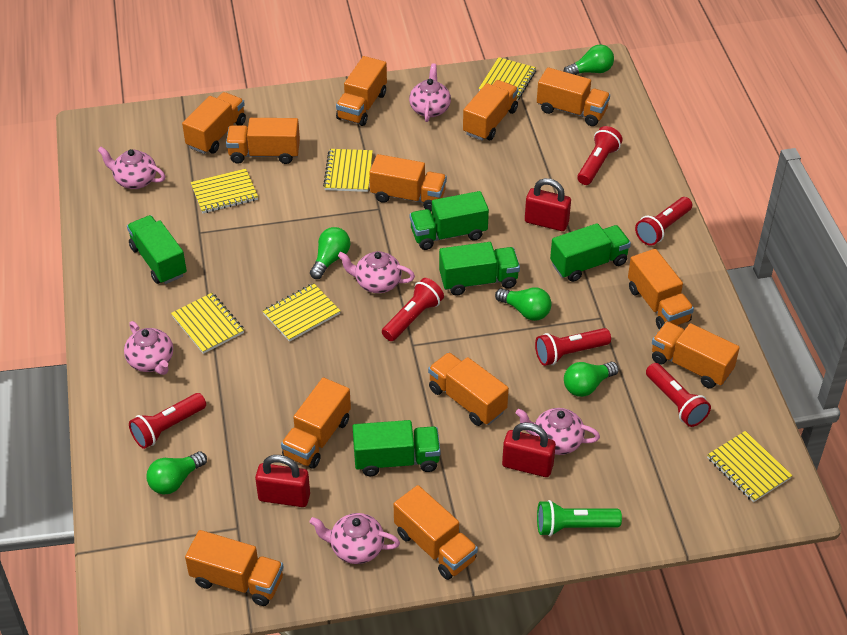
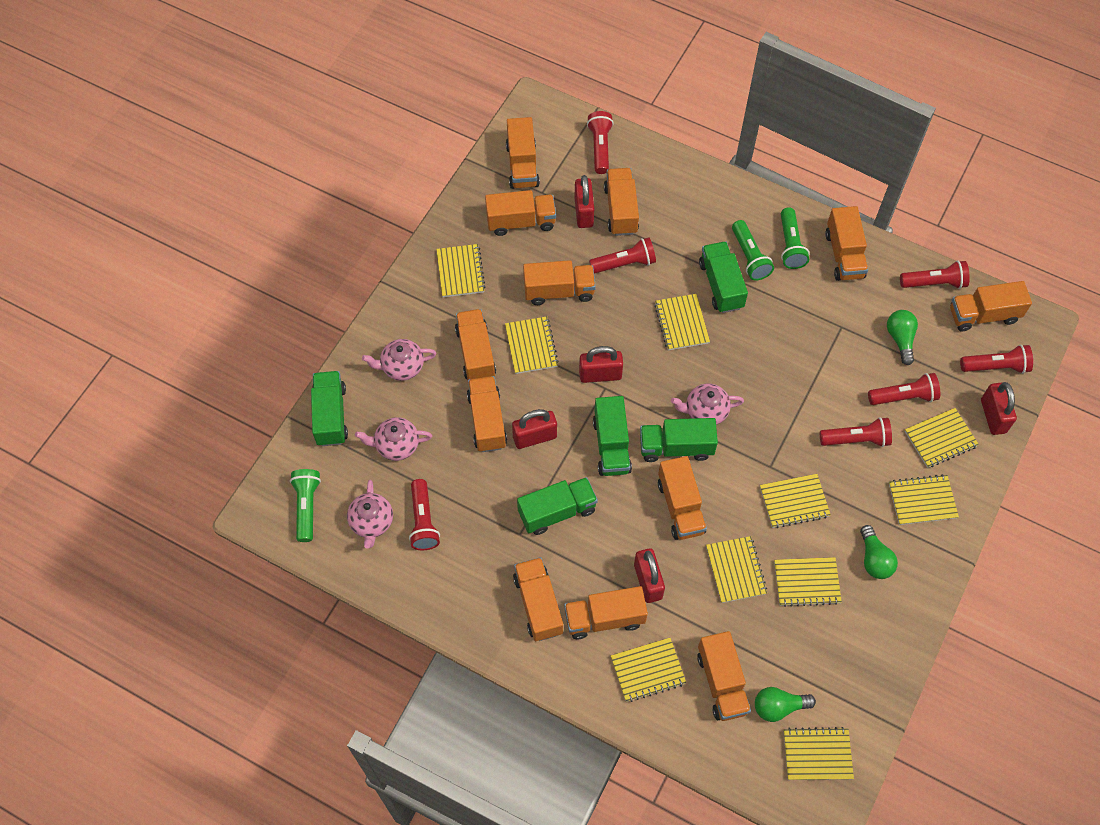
green flashlight: 1 -> 3
green light bulb: 5 -> 3
pink teapot: 6 -> 4
red flashlight: 6 -> 7
red padlock: 3 -> 5
yellow notebook: 6 -> 10

